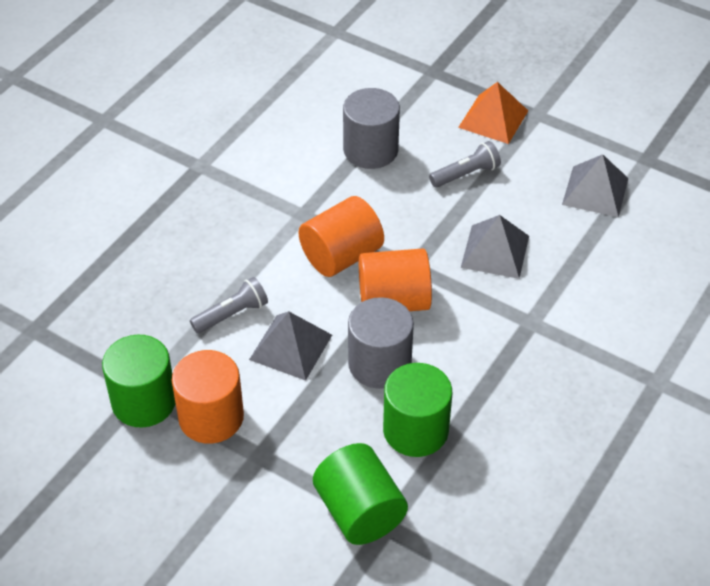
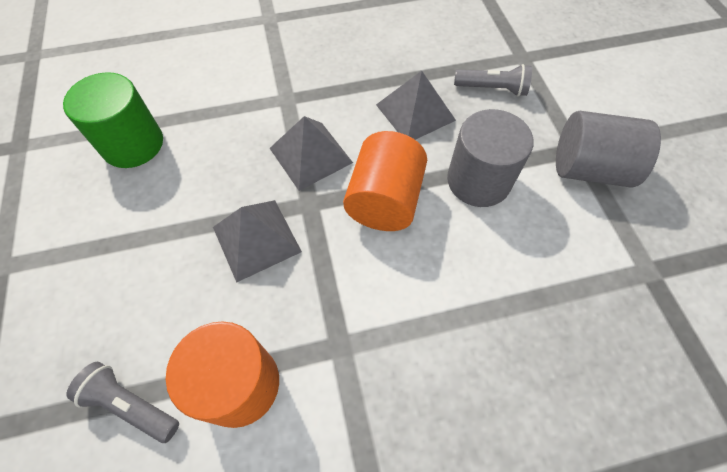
green cylinder: 3 -> 1
orange cylinder: 3 -> 2
orange pyramid: 1 -> 0

